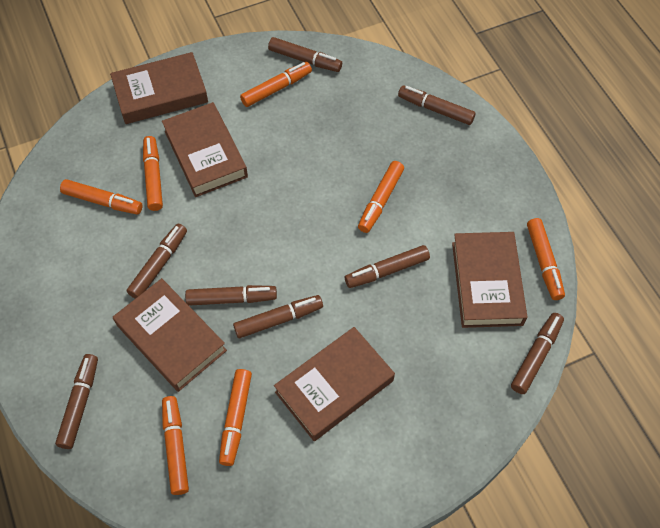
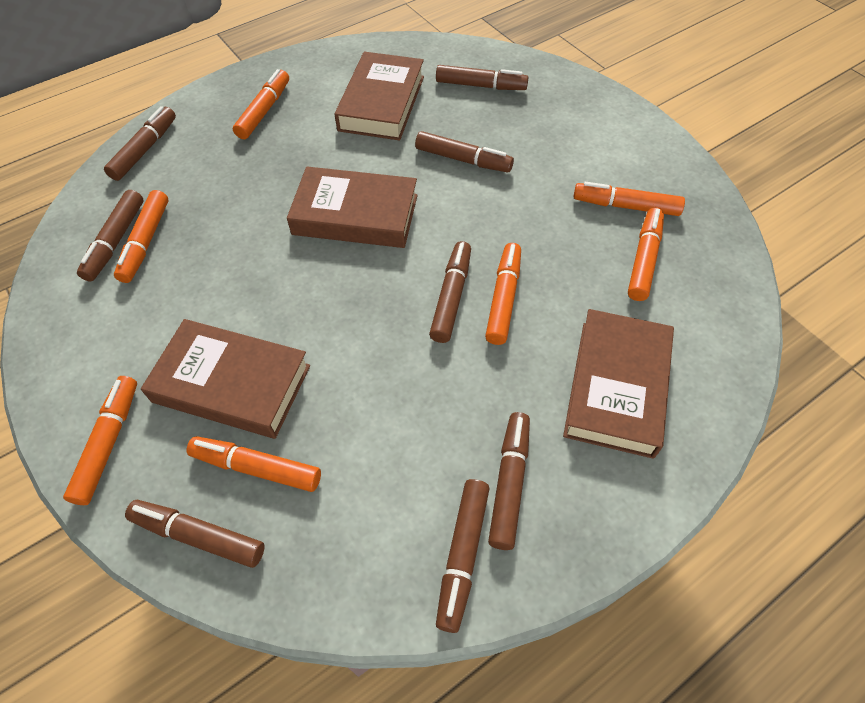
brown book: 5 -> 4

